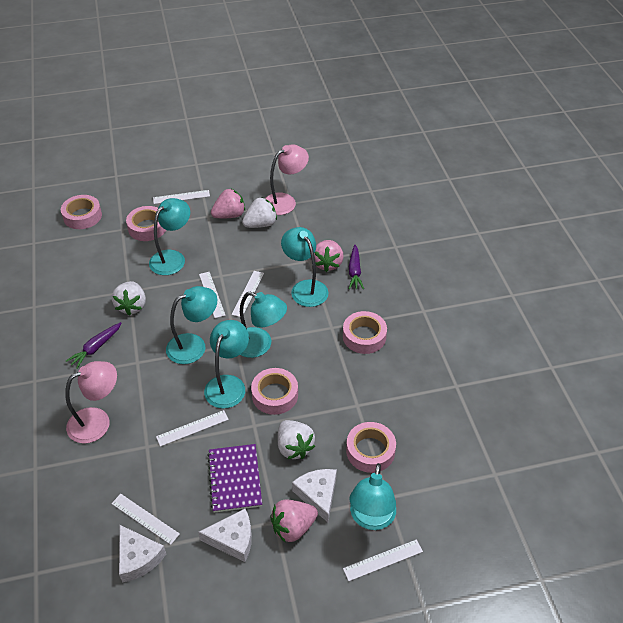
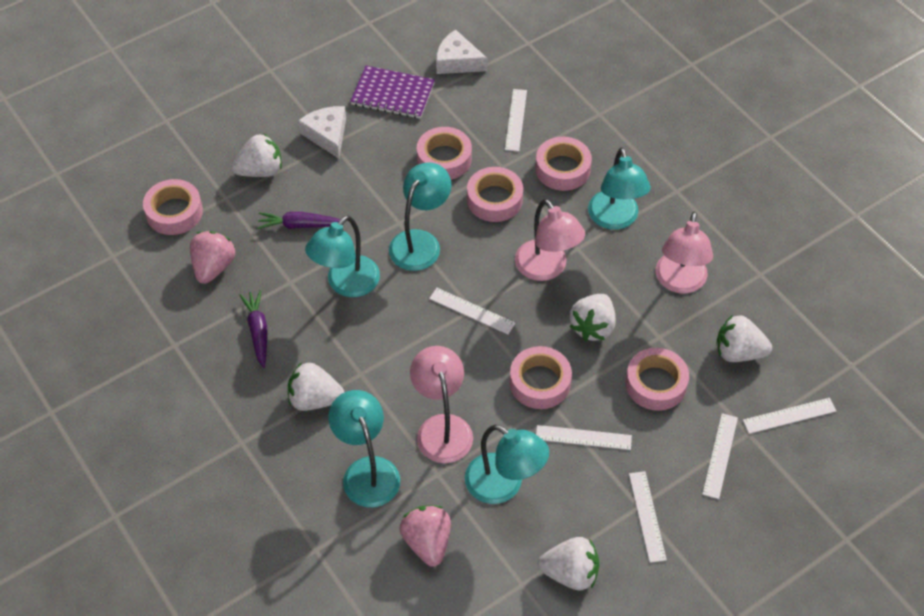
pink lamp: 2 -> 3
pink strawberry: 3 -> 2
pink tape: 5 -> 6
turquoise lamp: 6 -> 5
white cheese: 3 -> 2
white strawberry: 3 -> 5

